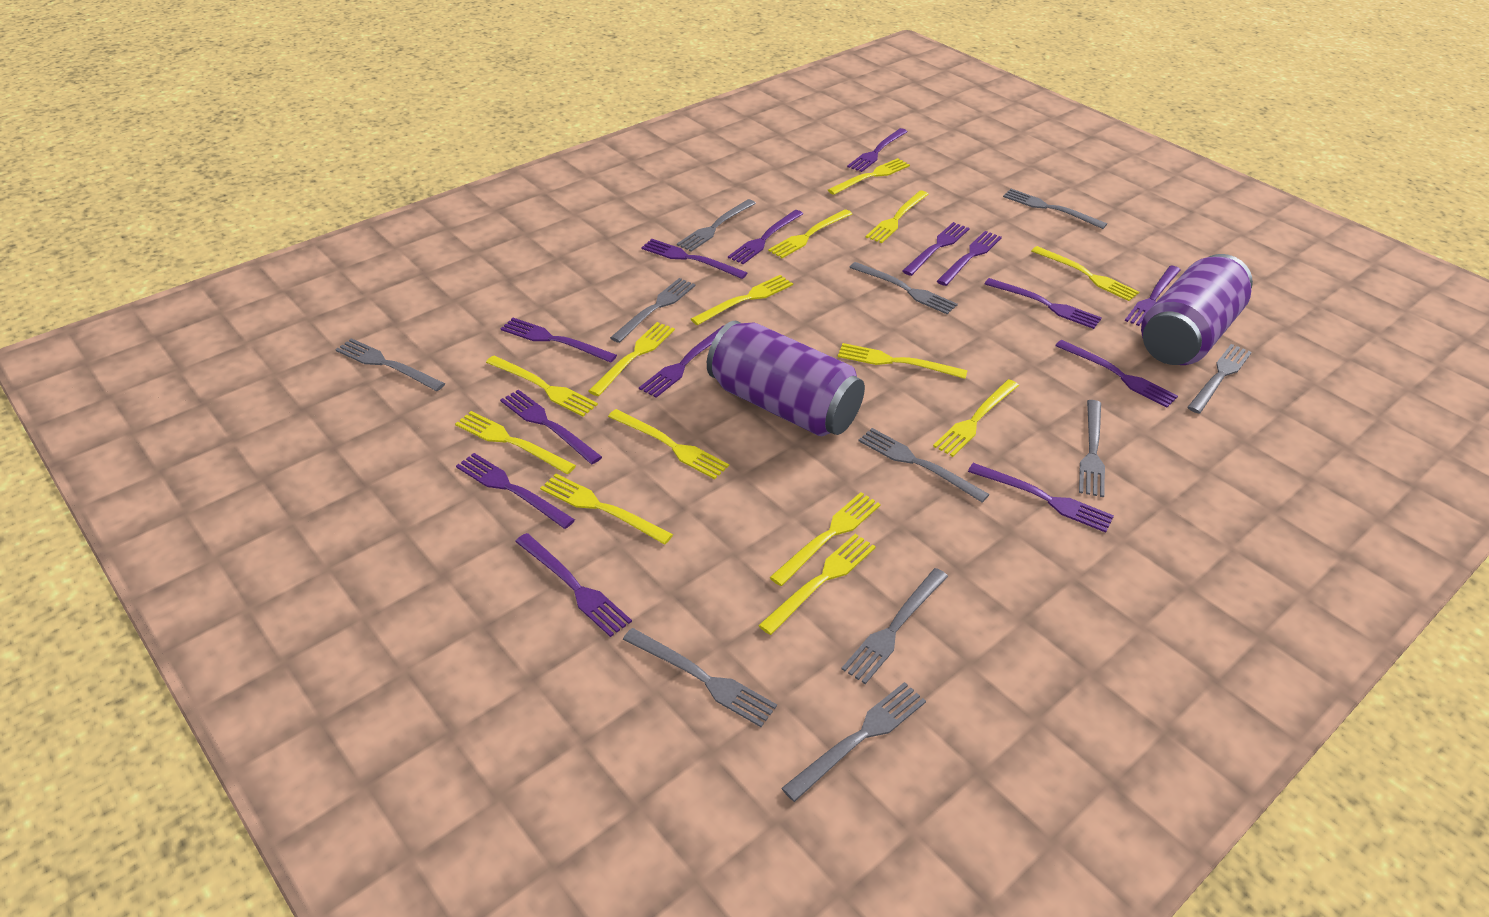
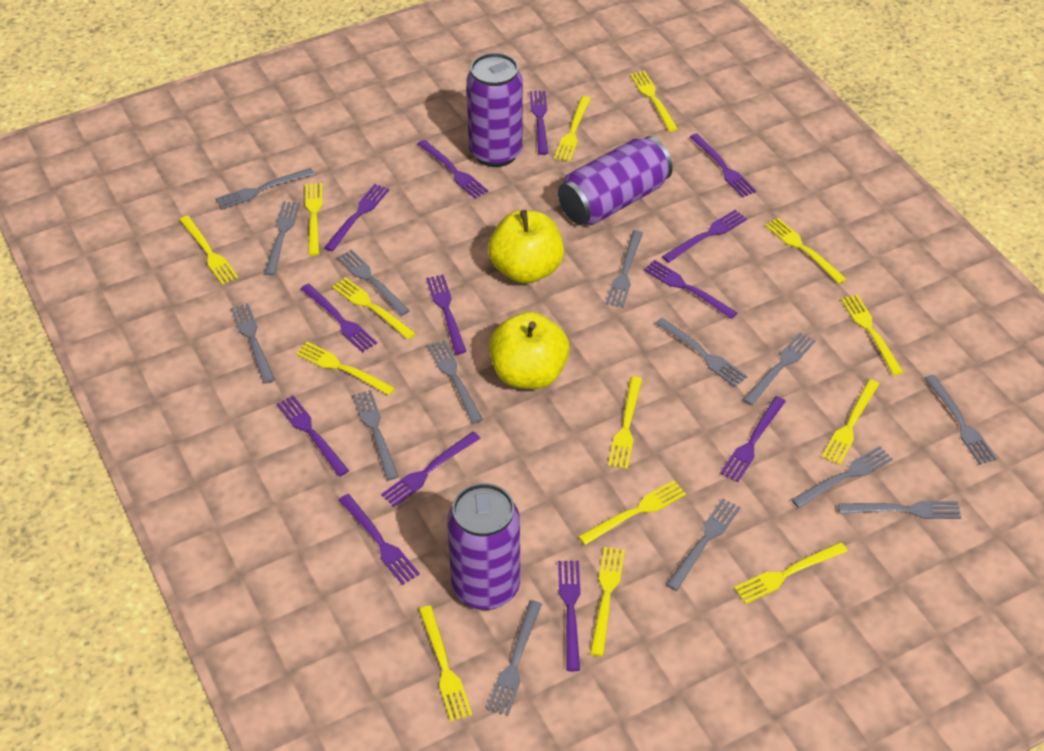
grey fork: 11 -> 14
purple can: 2 -> 3
purple fork: 14 -> 13
yellow apple: 0 -> 2

